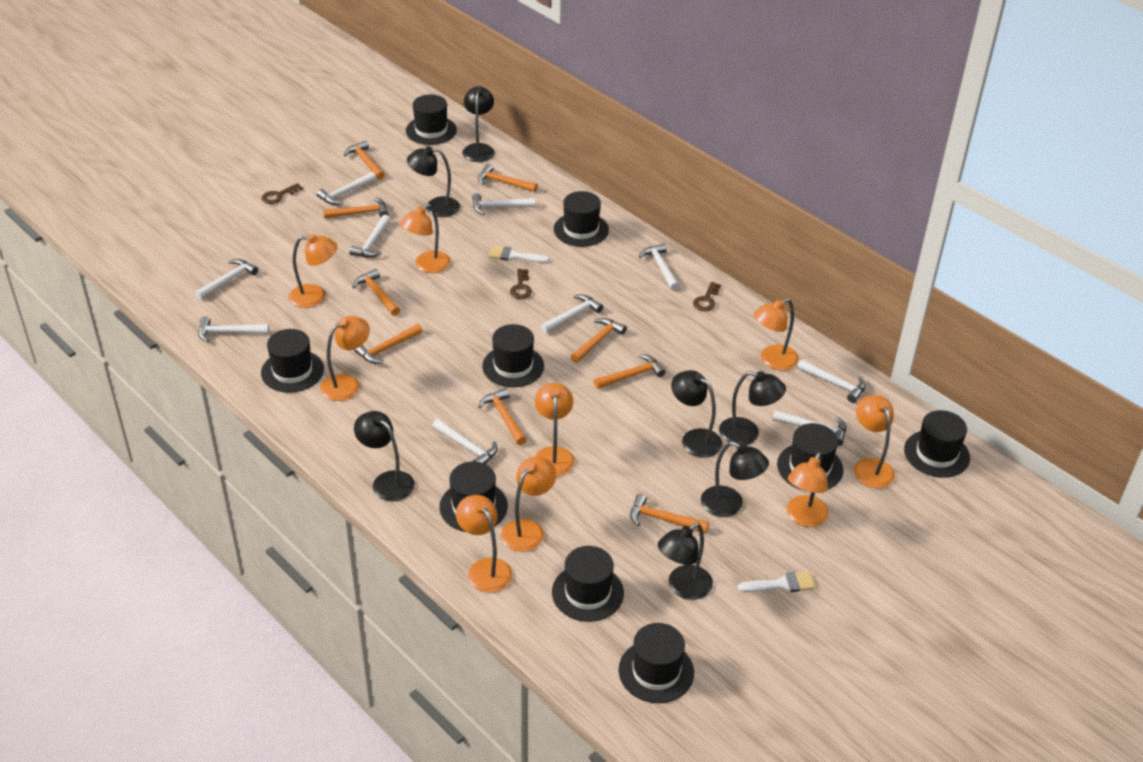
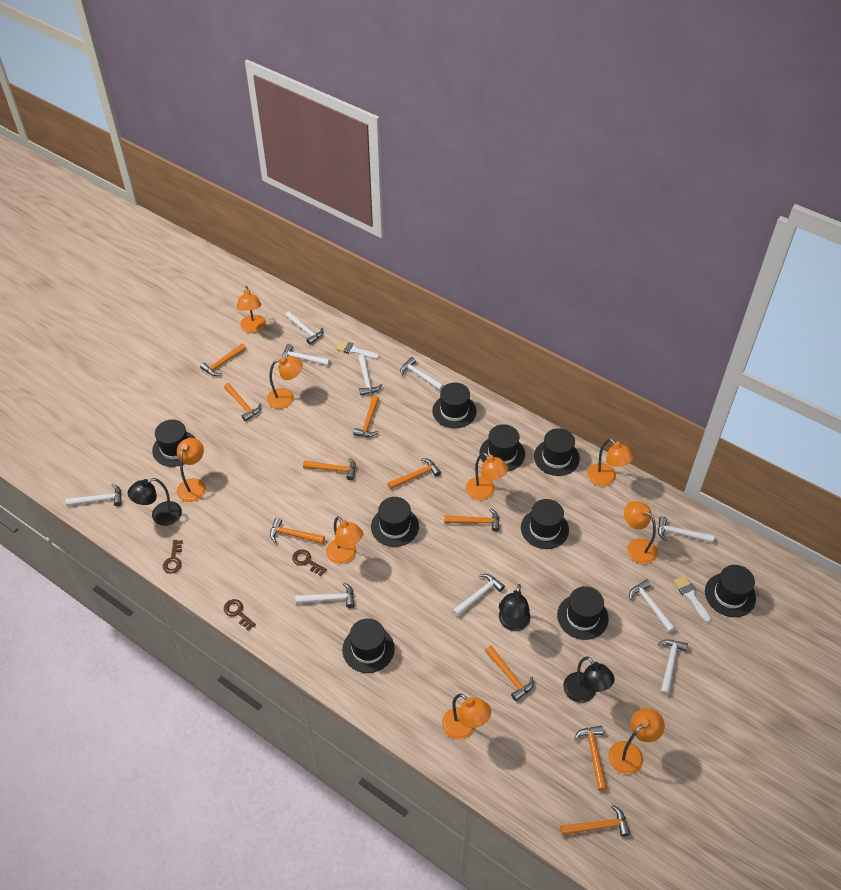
black lamp: 7 -> 3
orange hammer: 9 -> 10

